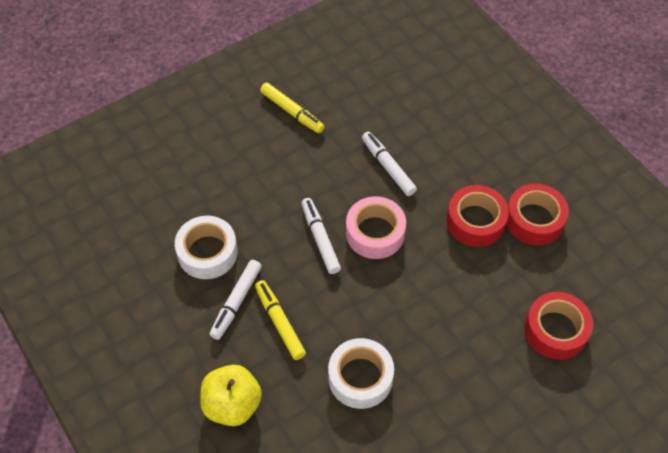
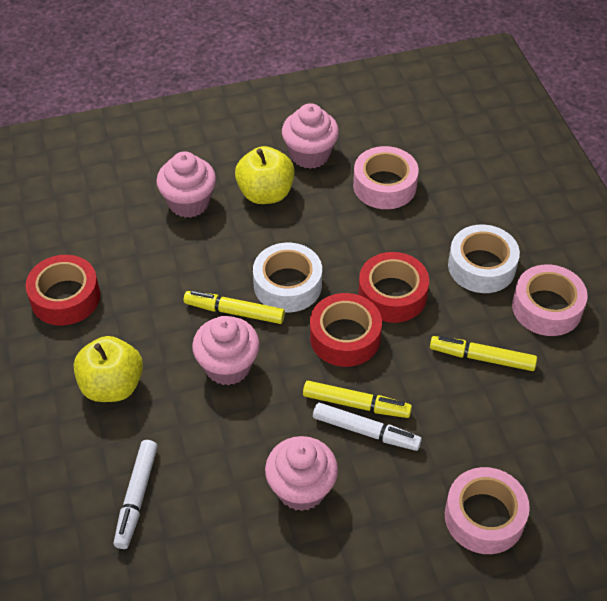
pink cupcake: 0 -> 4
pink tape: 1 -> 3
white marker: 3 -> 2
yellow apple: 1 -> 2
yellow marker: 2 -> 3

